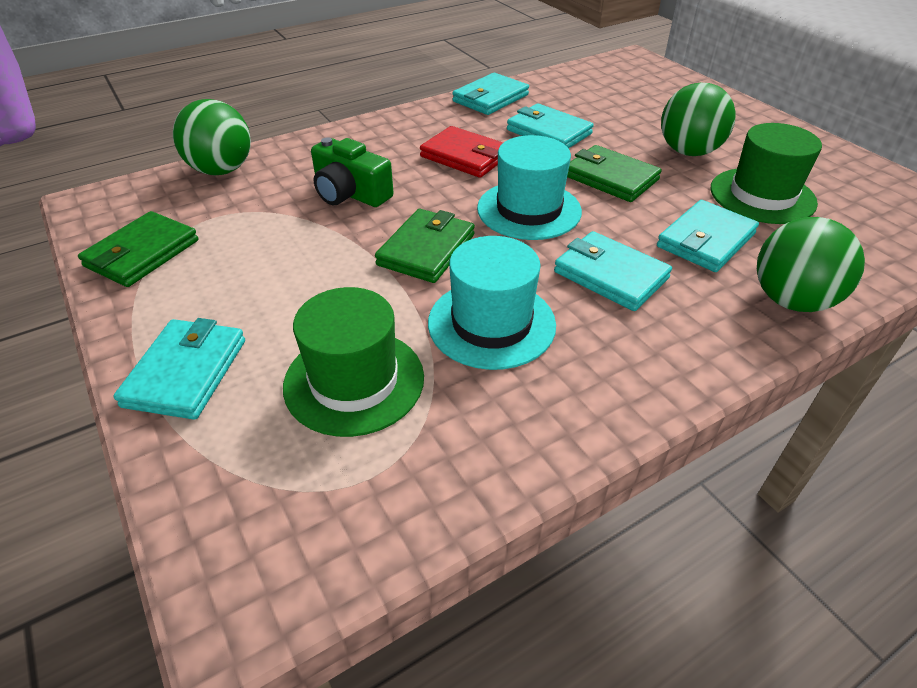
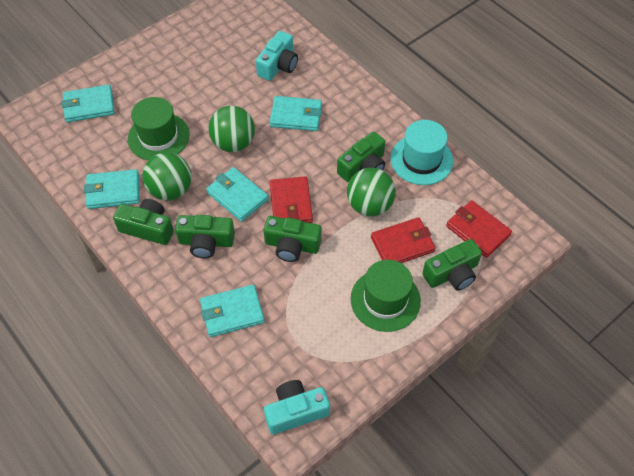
green camera: 1 -> 5
green wallet: 3 -> 0
red wallet: 1 -> 3
turquoise camera: 0 -> 2
turquoise hat: 2 -> 1

